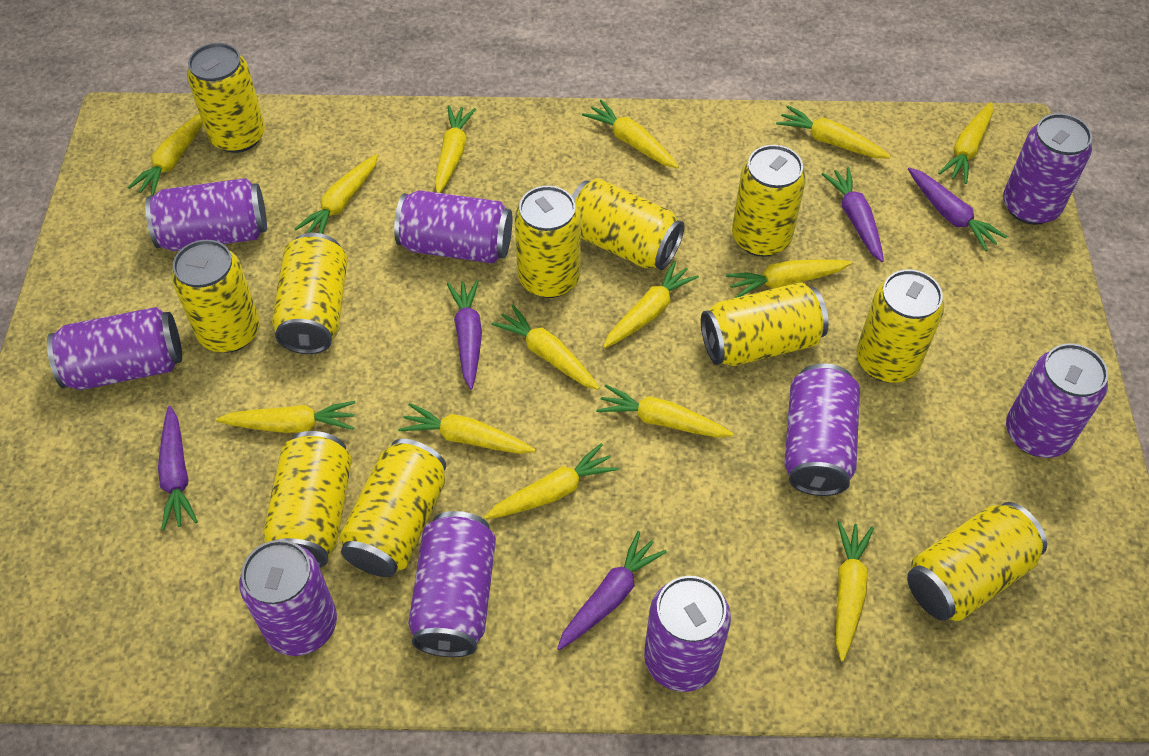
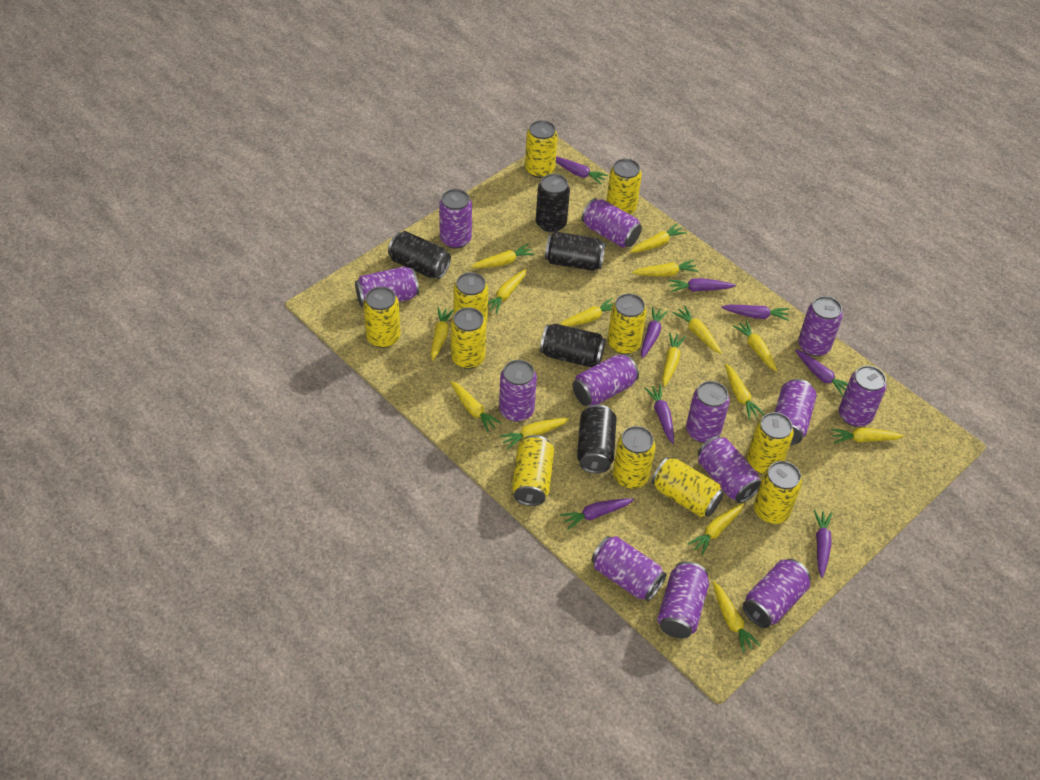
black can: 0 -> 5
purple can: 9 -> 13
purple carrot: 5 -> 8
yellow carrot: 14 -> 15

